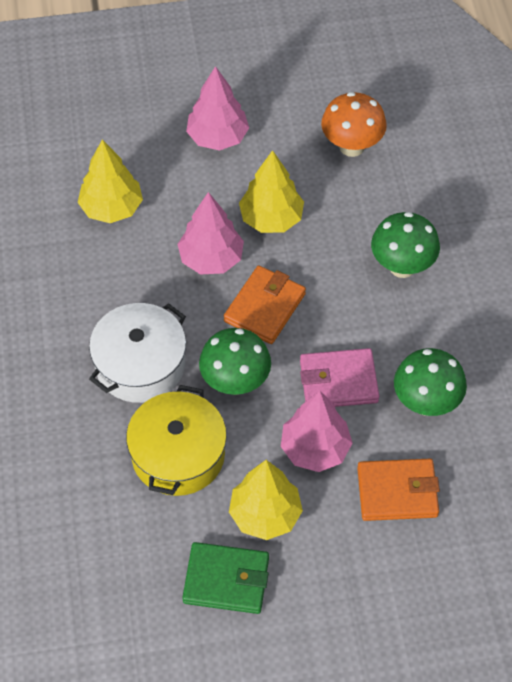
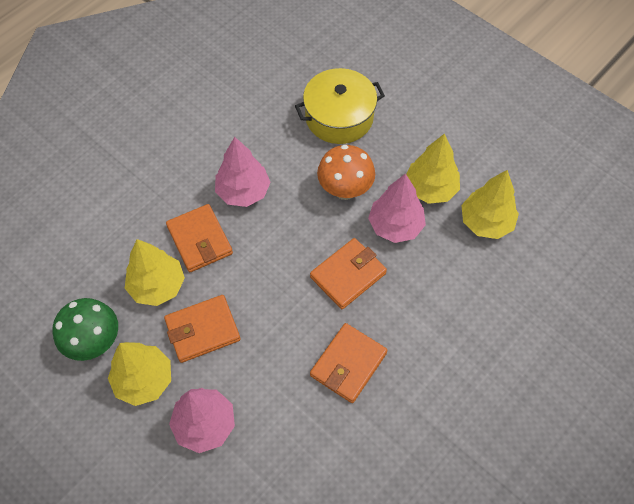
green mushroom: 3 -> 1
green wallet: 1 -> 0
orange wallet: 2 -> 4
pink wallet: 1 -> 0
white pot: 1 -> 0
yellow tree: 3 -> 4

